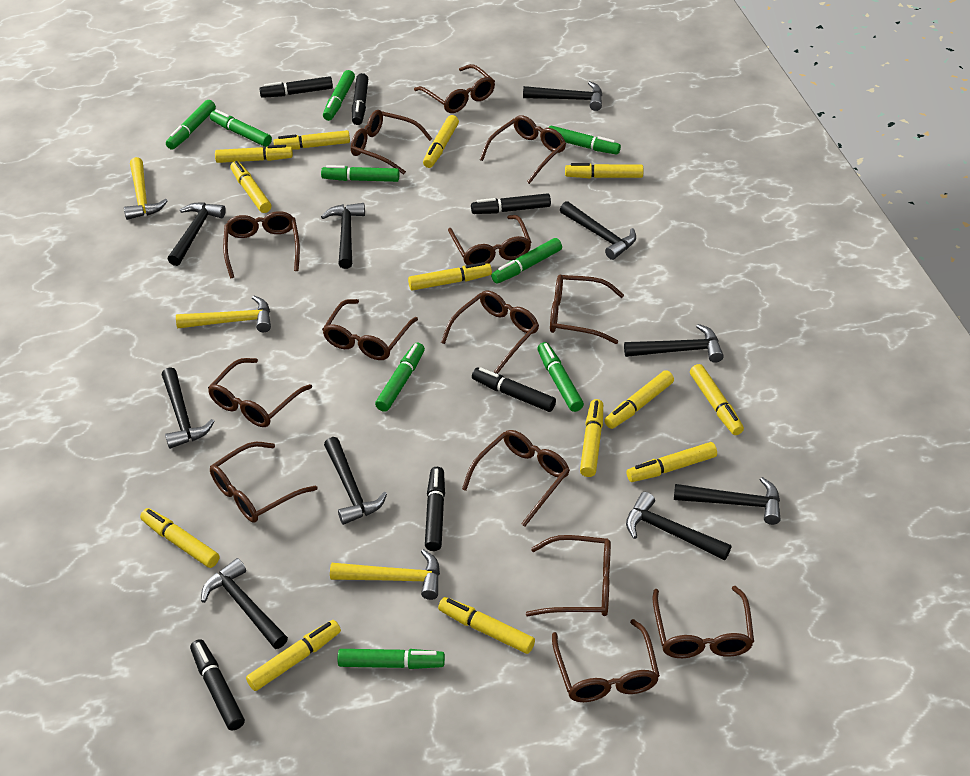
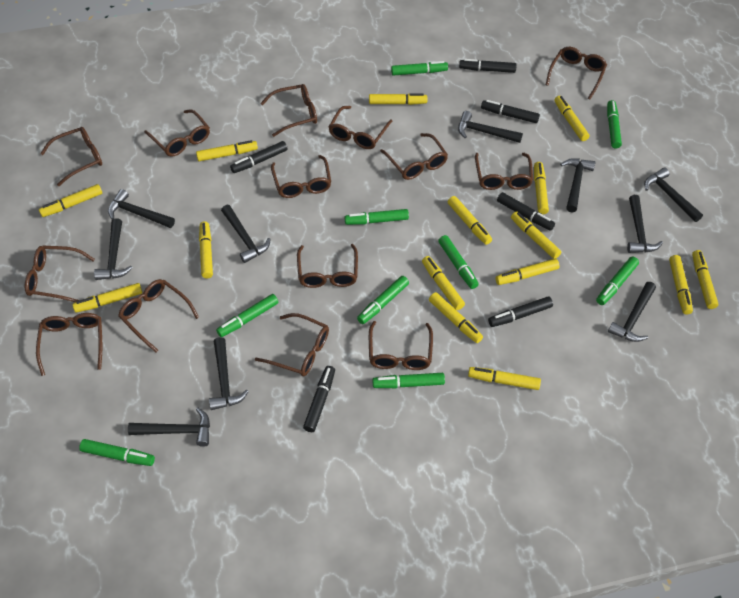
yellow hammer: 3 -> 0
yellow marker: 13 -> 15

